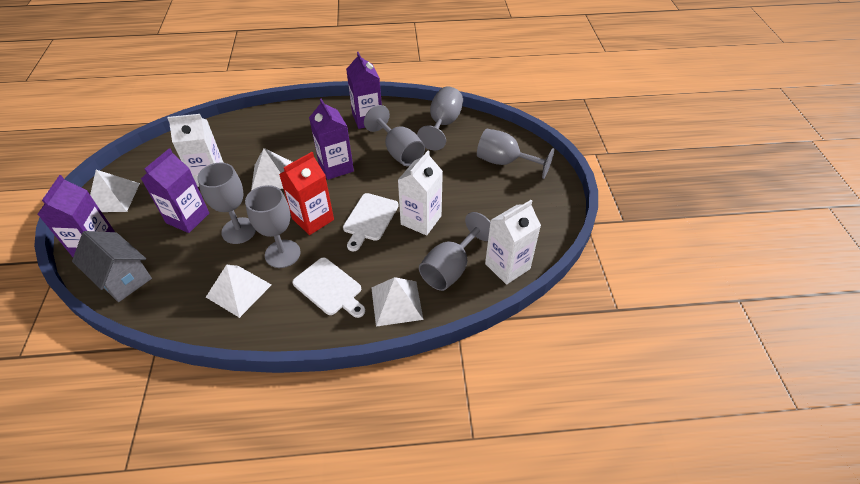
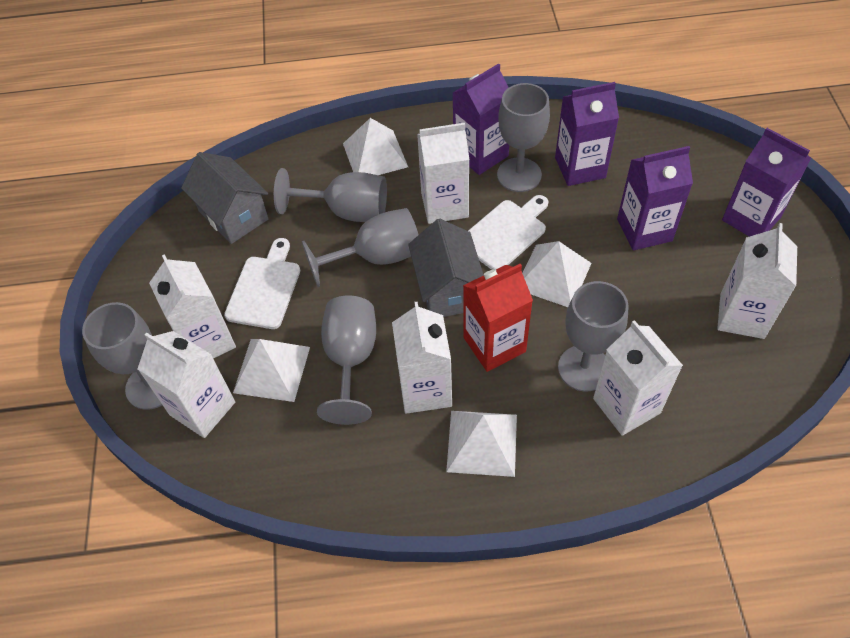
grey house: 1 -> 2
white carton: 3 -> 6

